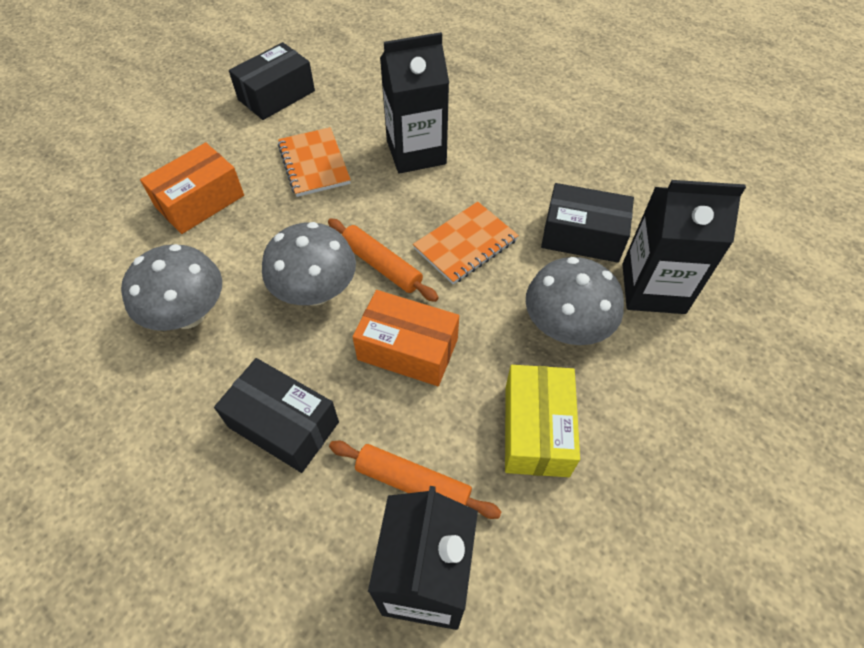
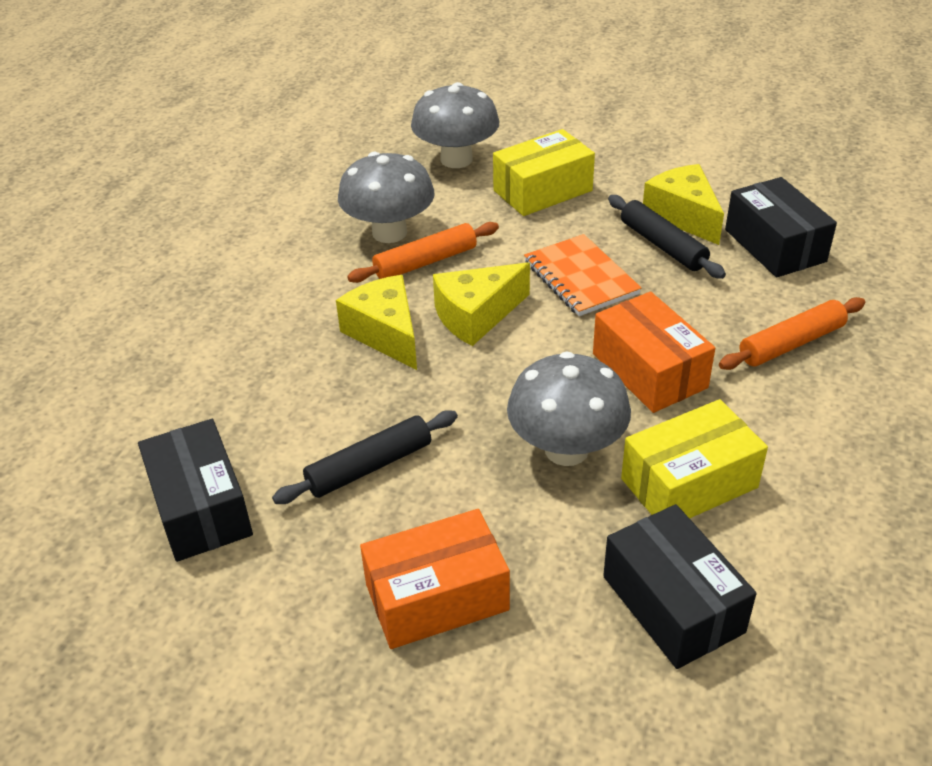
black carton: 3 -> 0
black rolling pin: 0 -> 2
orange notebook: 2 -> 1
yellow box: 1 -> 2
yellow cheese: 0 -> 3

